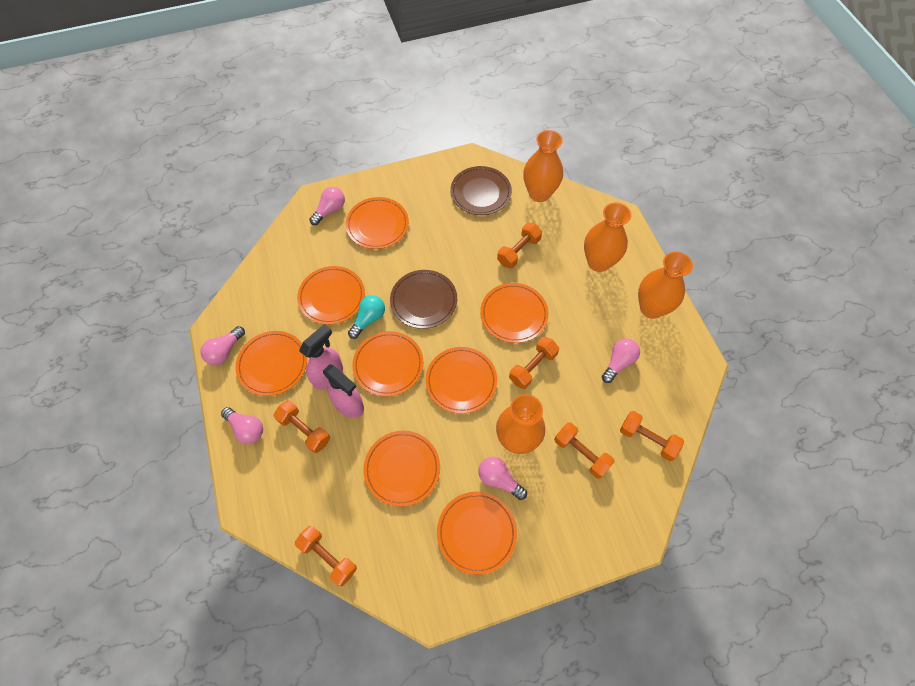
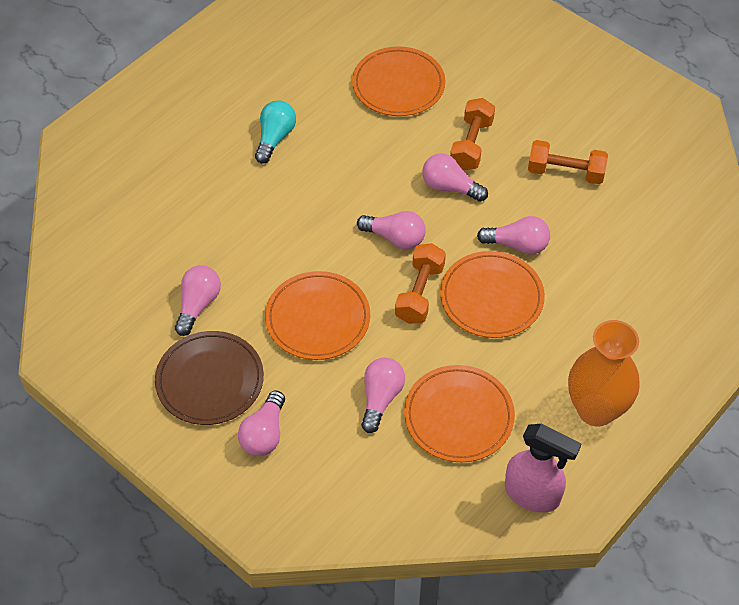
brown plate: 2 -> 1
orange dumbbell: 6 -> 3
orange plate: 8 -> 4
orange vase: 4 -> 1
pink light bulb: 5 -> 6
pink spray bottle: 2 -> 1

